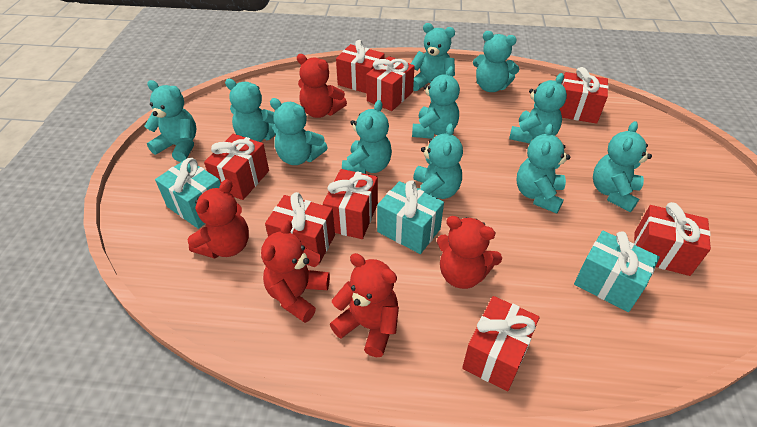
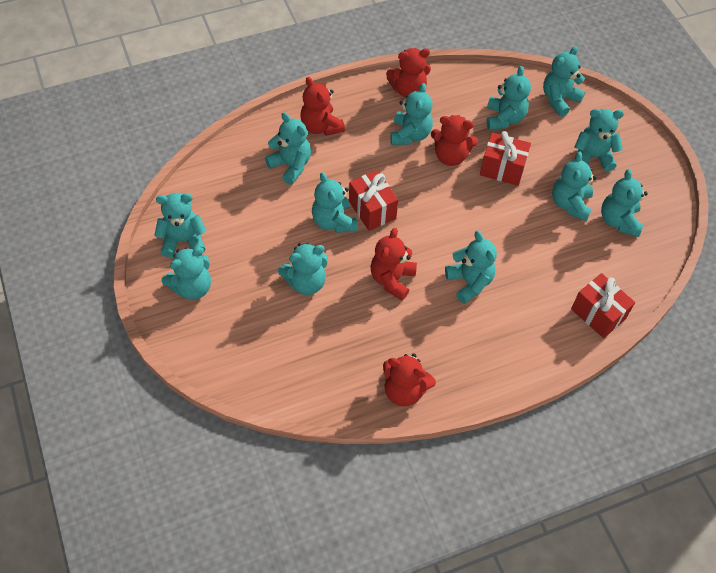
red gift: 8 -> 3
turquoise gift: 3 -> 0
turquoise teddy bear: 11 -> 12

